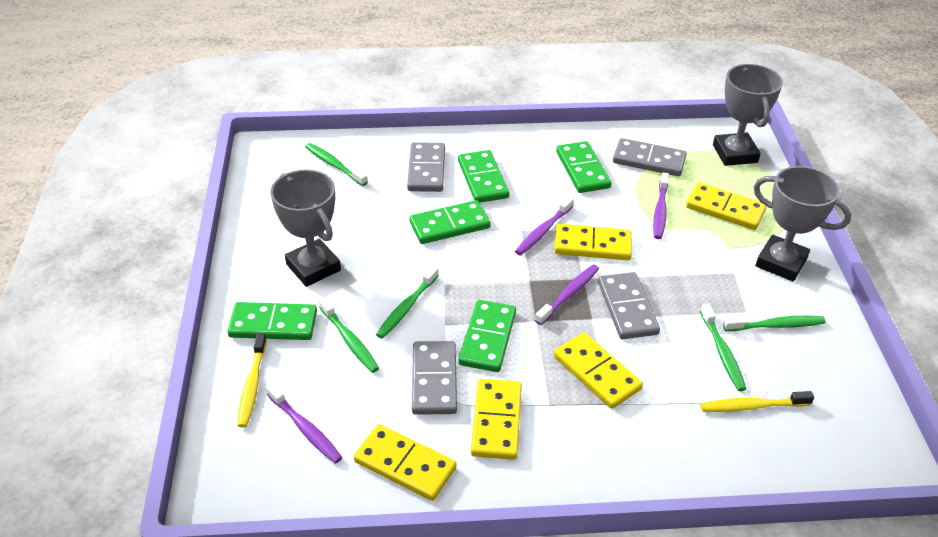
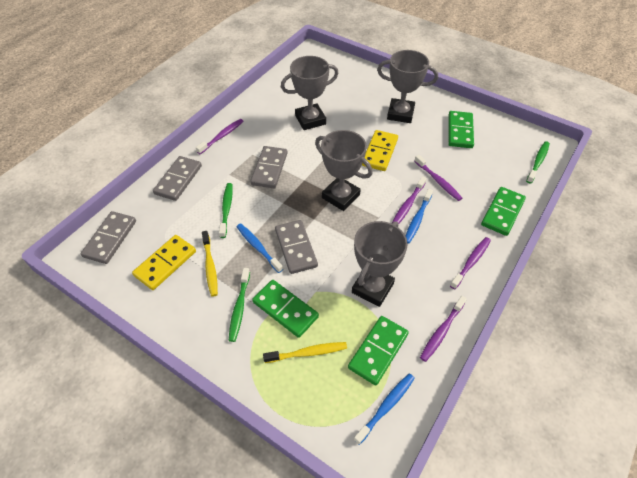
blue toothbrush: 0 -> 3
green domino: 5 -> 4
green toothbrush: 5 -> 3
grey trophy: 3 -> 4
purple toothbrush: 4 -> 5
yellow domino: 5 -> 2

